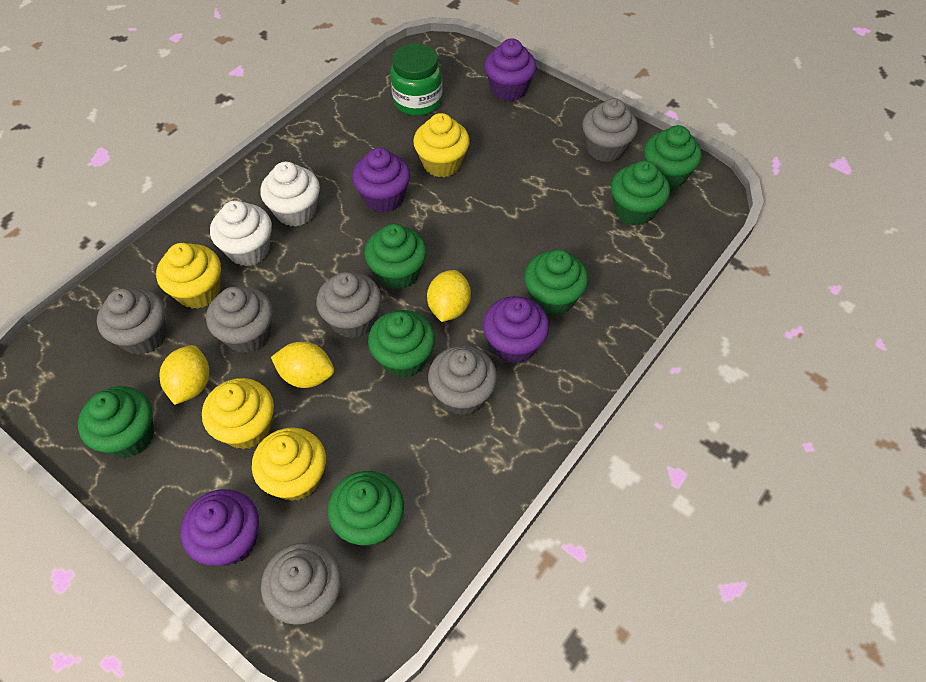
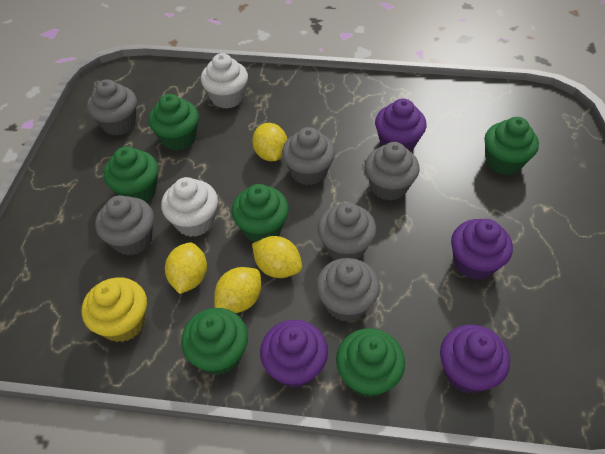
green cupcake: 7 -> 6
green jar: 1 -> 0
yellow cupcake: 4 -> 1
yellow lemon: 3 -> 4

